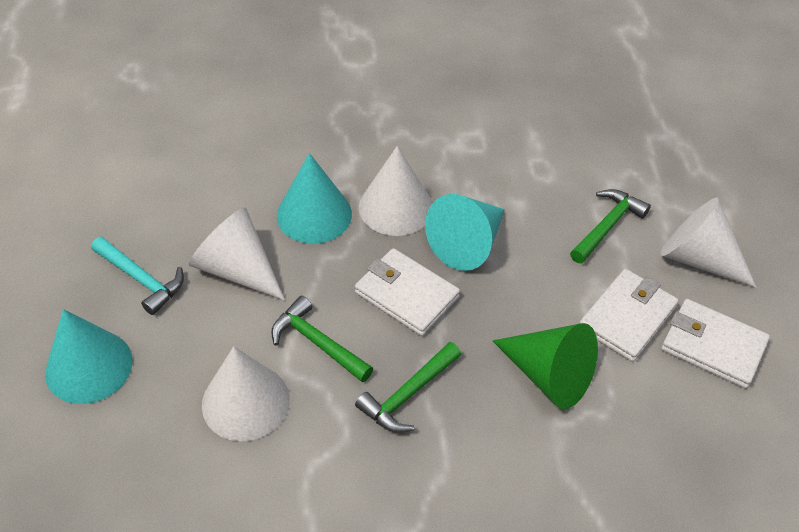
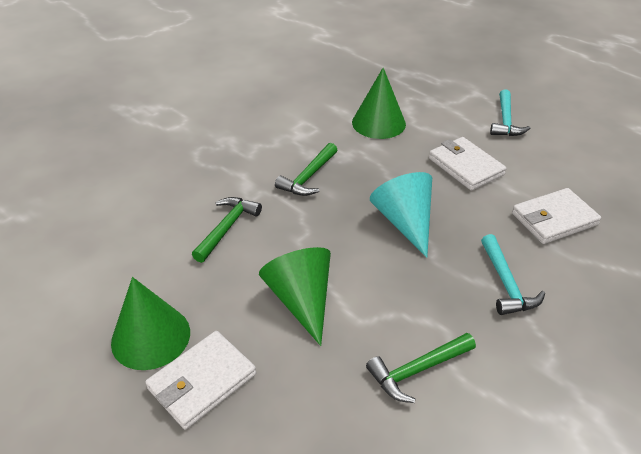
green cone: 1 -> 3
turquoise cone: 3 -> 1
turquoise hammer: 1 -> 2
white cone: 4 -> 0

